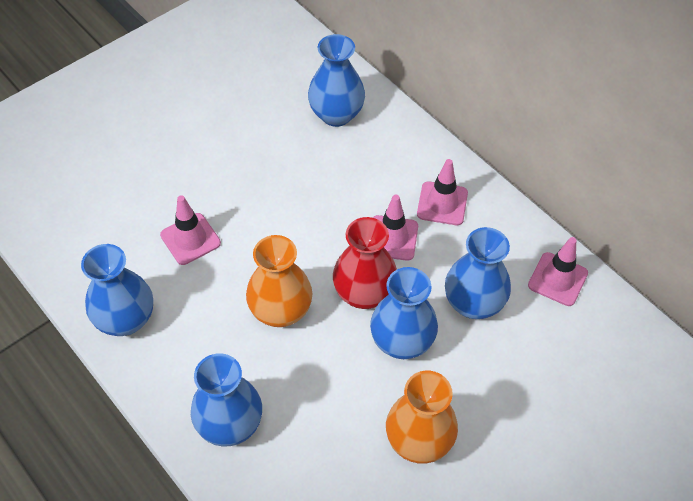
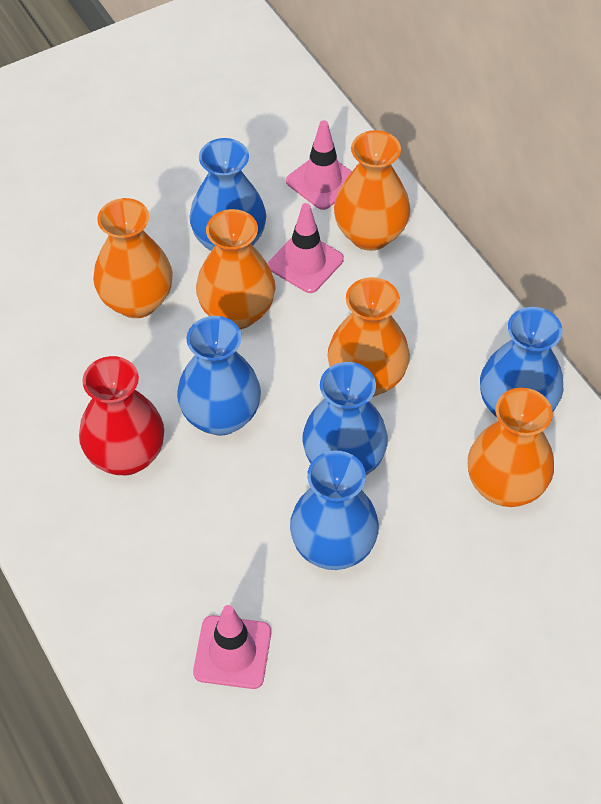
orange vase: 2 -> 5
pink traffic cone: 4 -> 3

